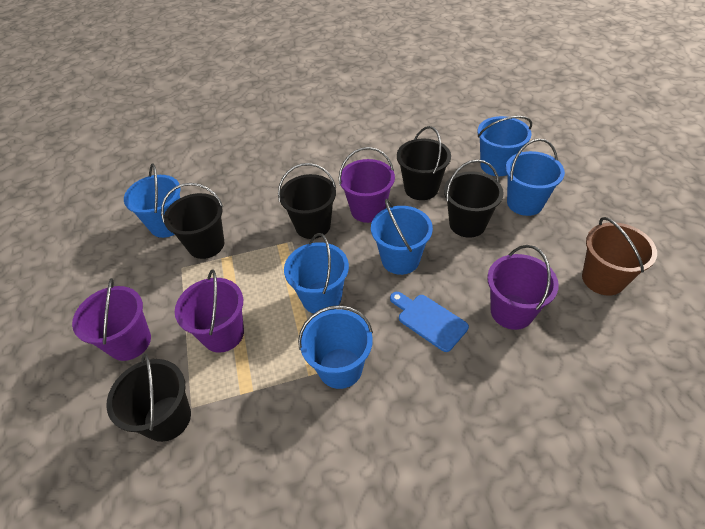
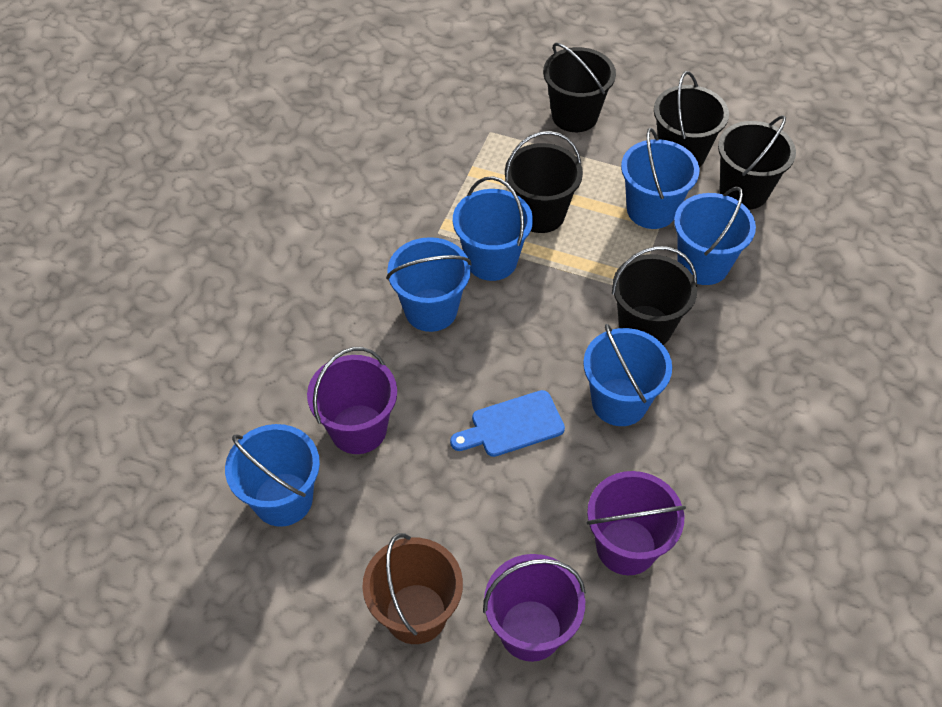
purple bucket: 4 -> 3

